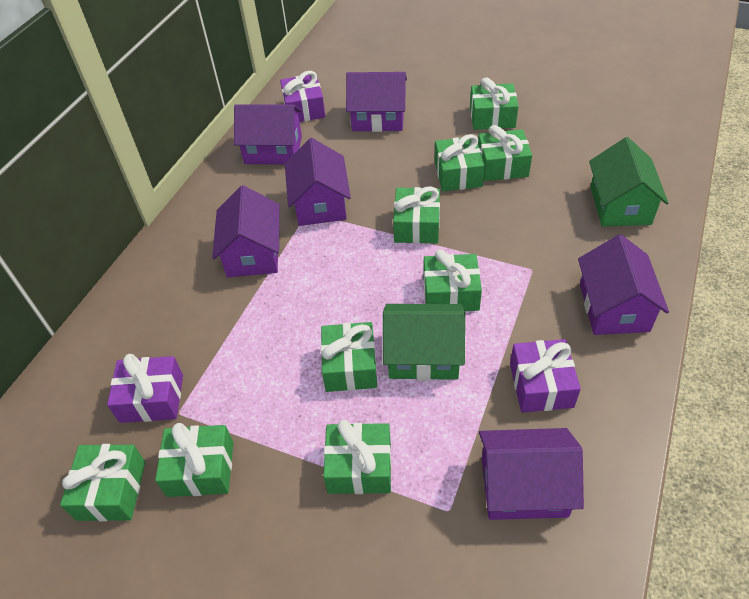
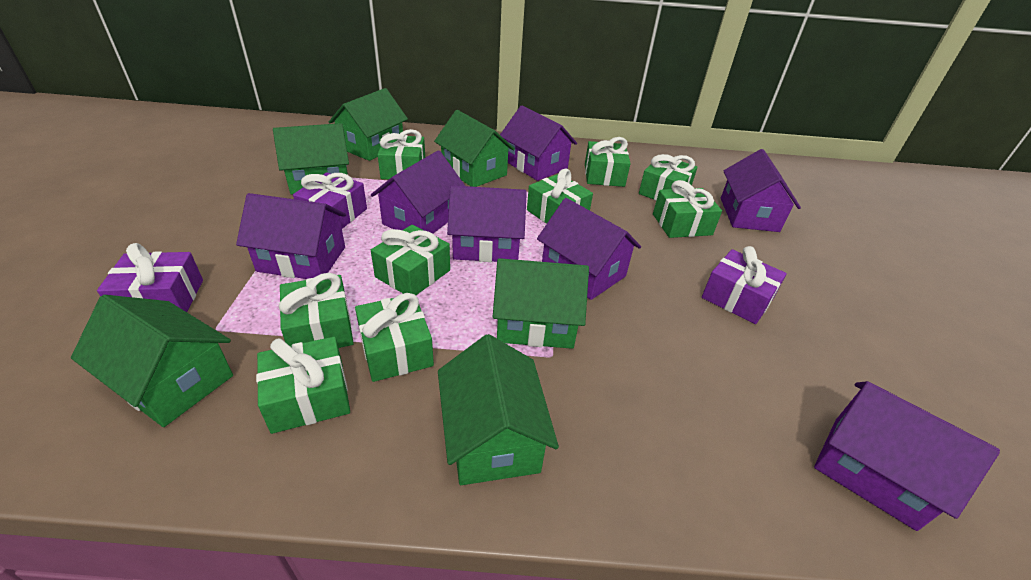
green house: 2 -> 6
purple house: 6 -> 7

